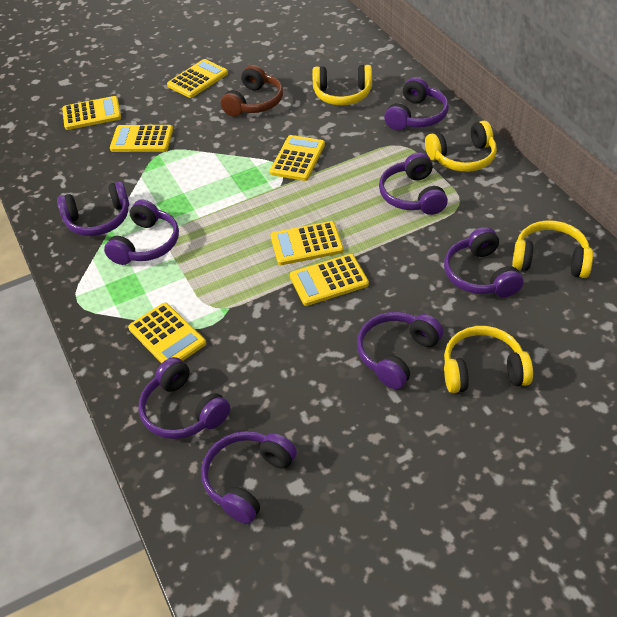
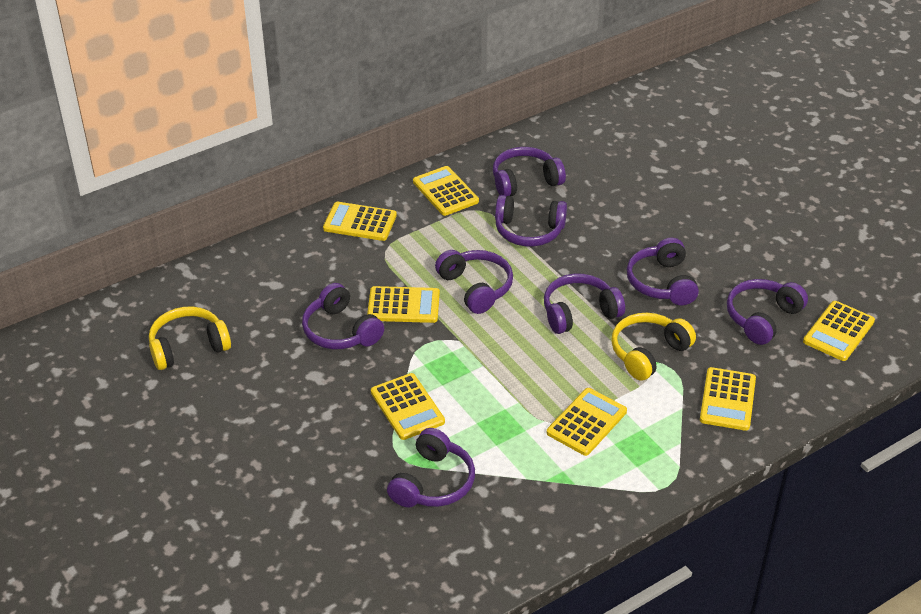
brown headphones: 1 -> 0
yellow headphones: 4 -> 2

